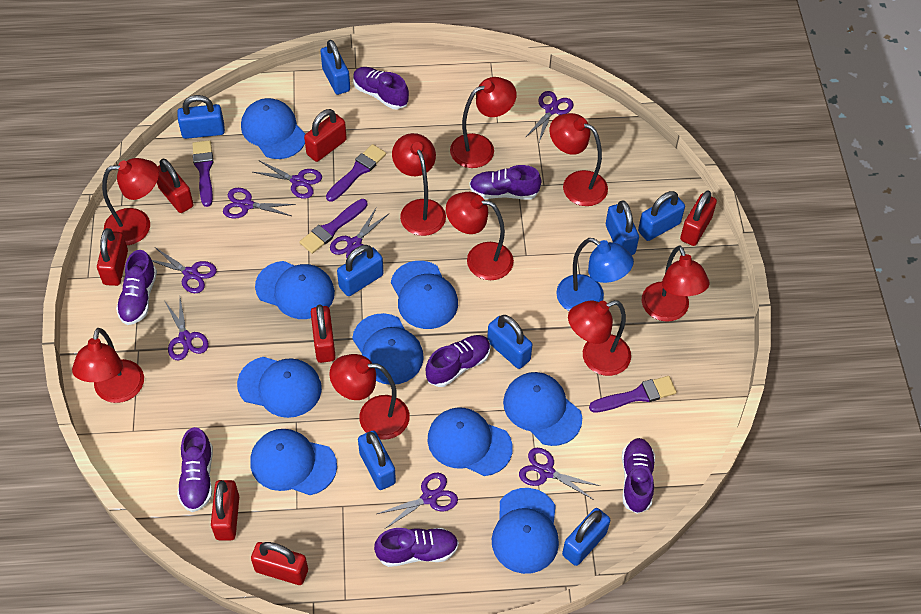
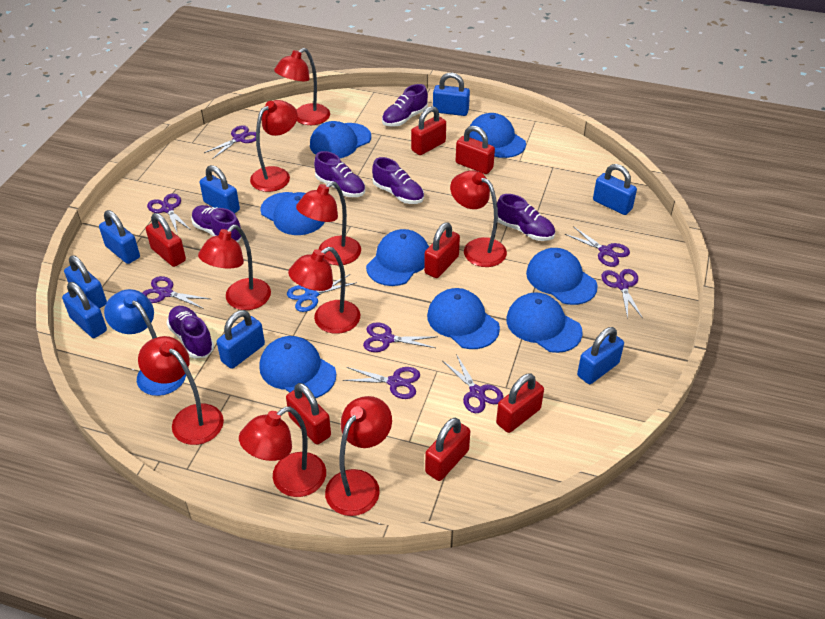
blue cap: 9 -> 8
blue scissors: 0 -> 1
purple brush: 4 -> 0
purple shoe: 7 -> 6

